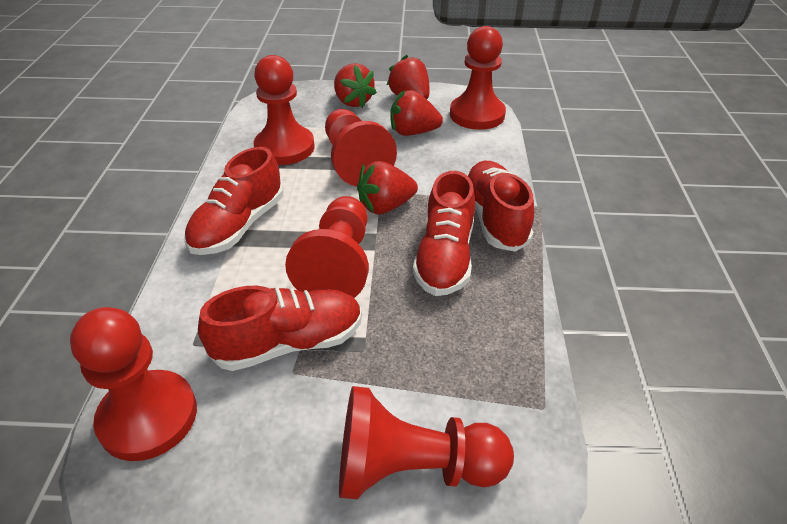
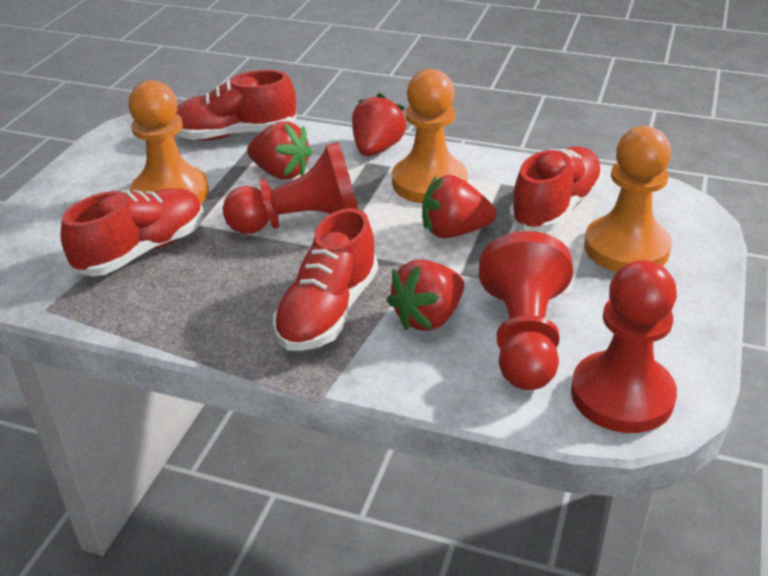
orange pawn: 0 -> 3
red pawn: 6 -> 3

